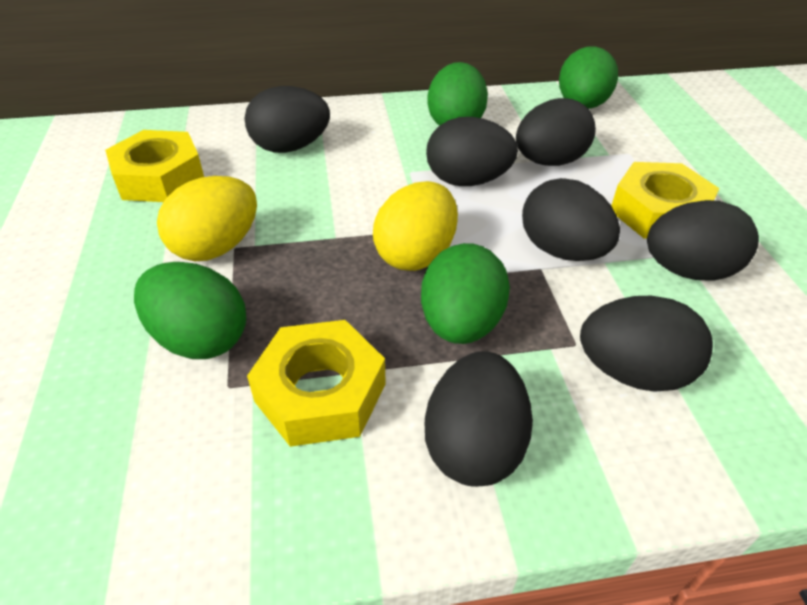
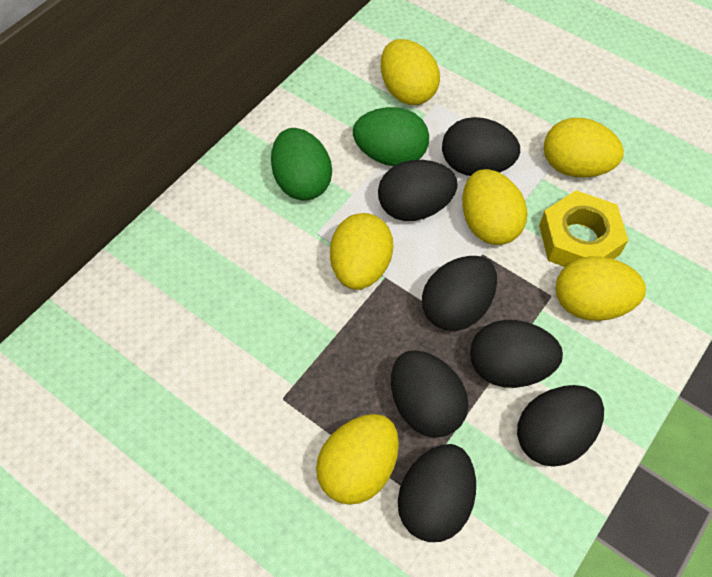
green egg: 4 -> 2
yellow egg: 2 -> 6
yellow nut: 3 -> 1

